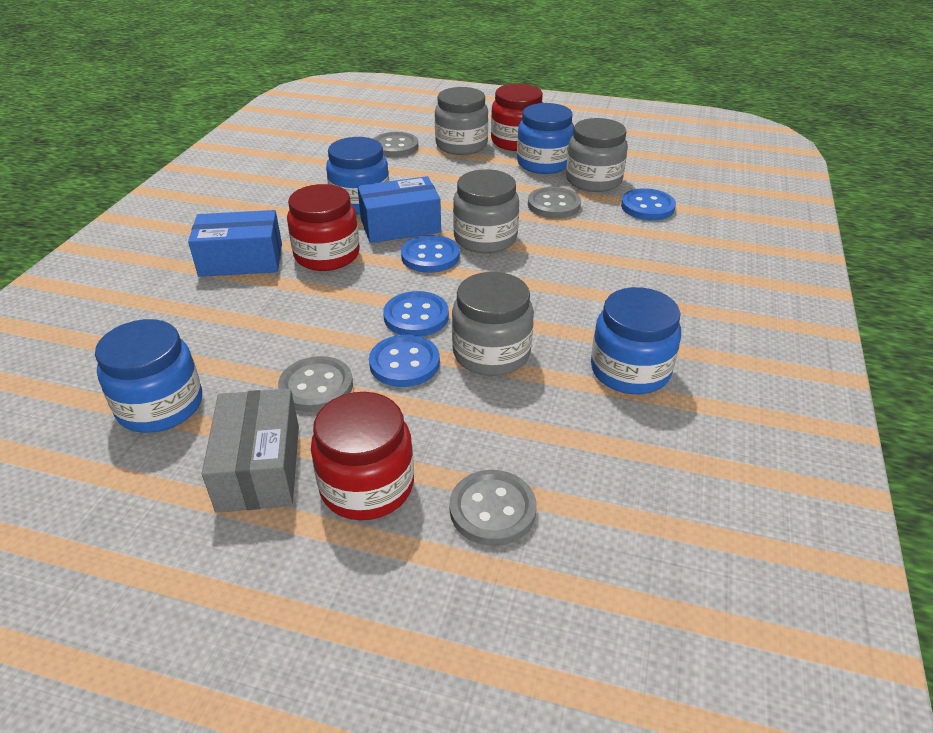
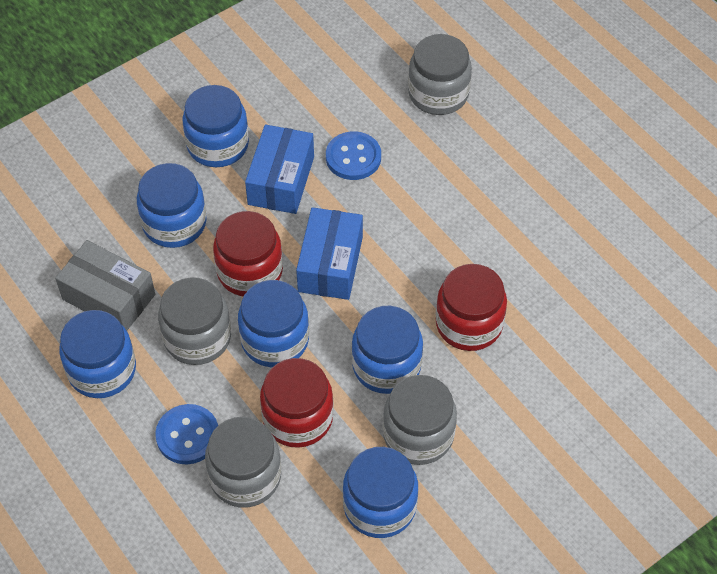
blue button: 4 -> 2
blue jar: 4 -> 6
grey button: 4 -> 0

